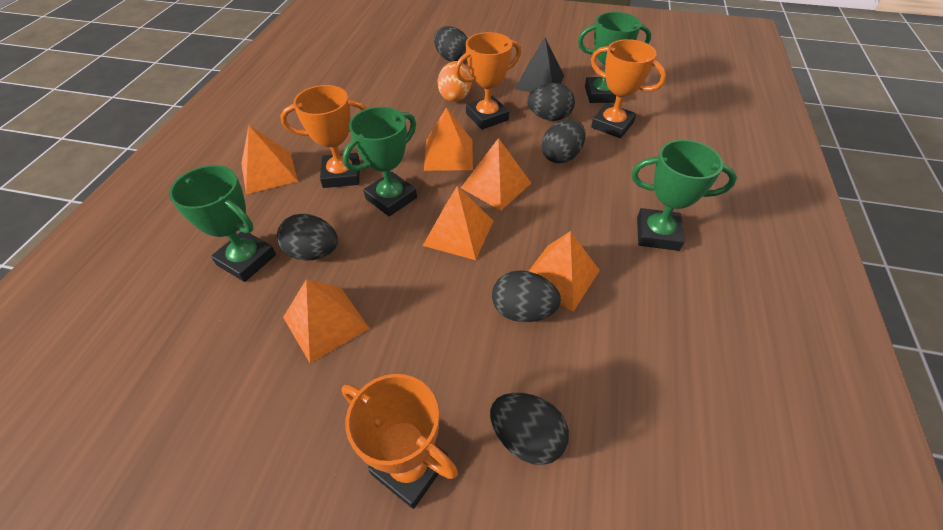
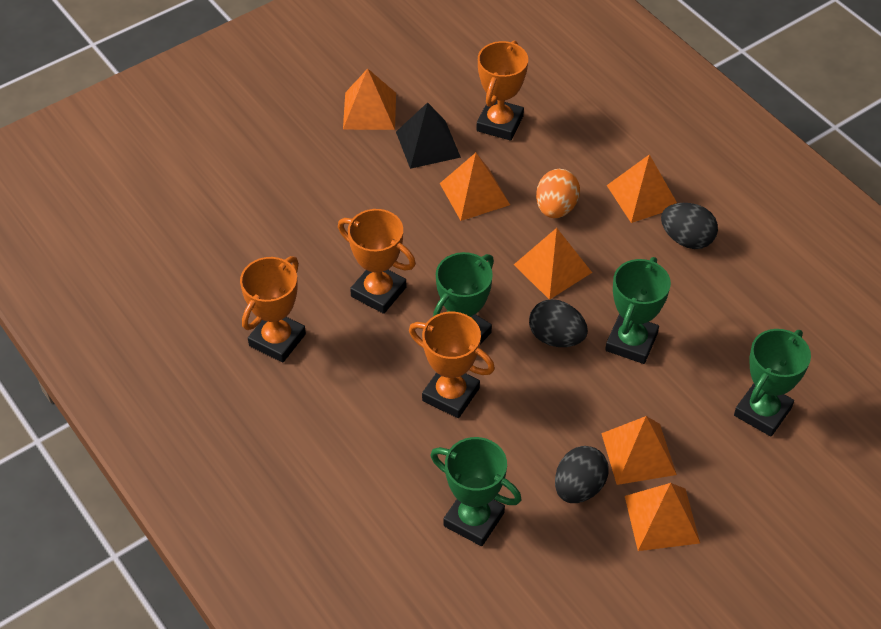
black egg: 6 -> 3

